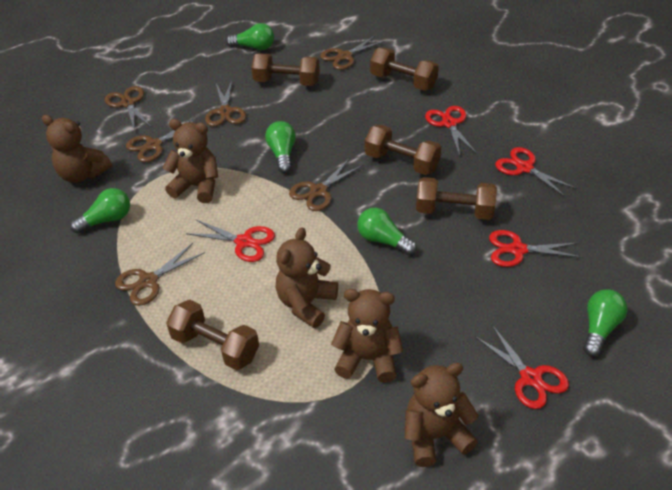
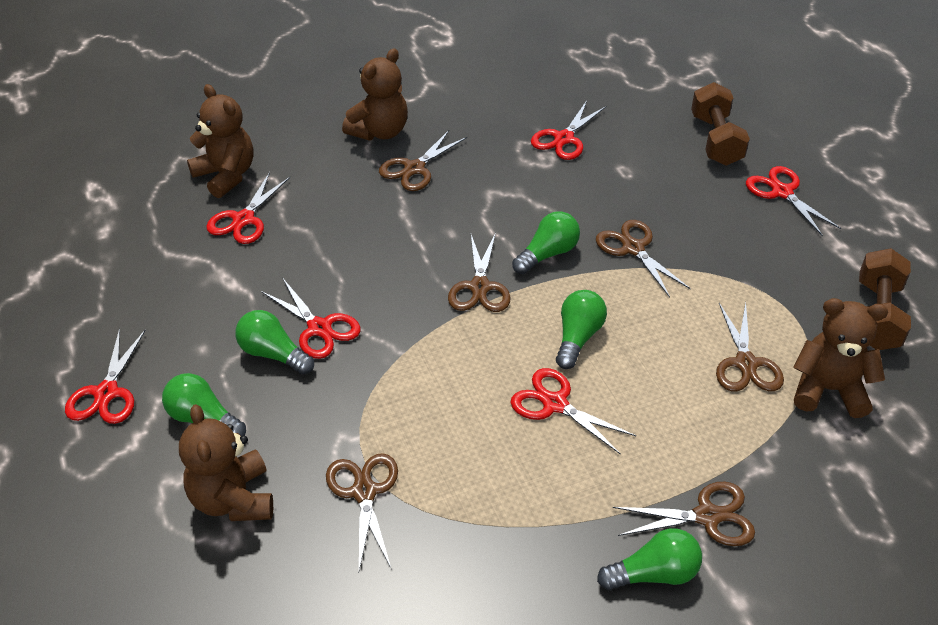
brown dumbbell: 5 -> 2
brown teddy bear: 5 -> 4
red scissors: 5 -> 6

